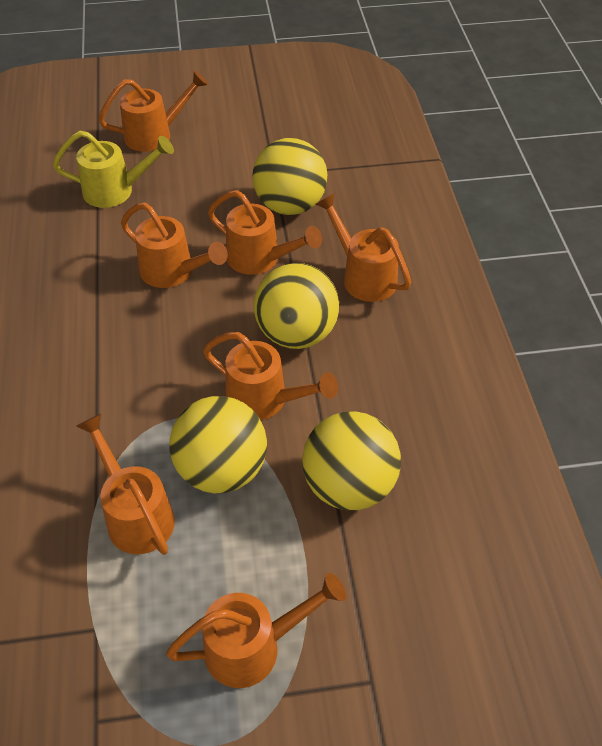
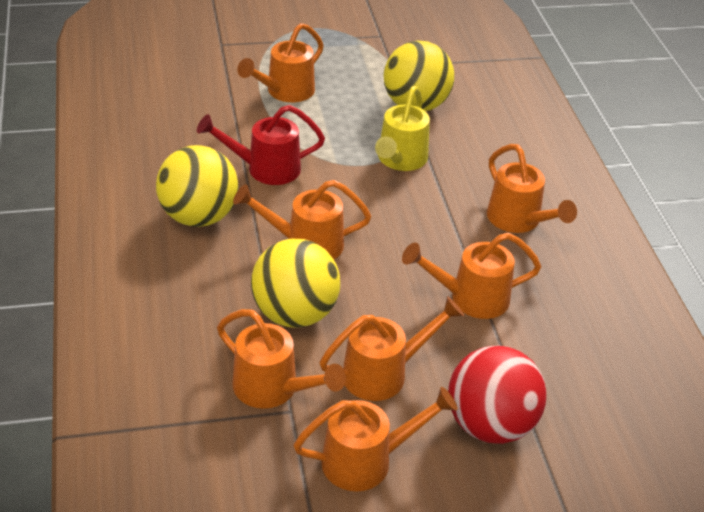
red ball: 0 -> 1
red watering can: 0 -> 1
yellow ball: 4 -> 3

